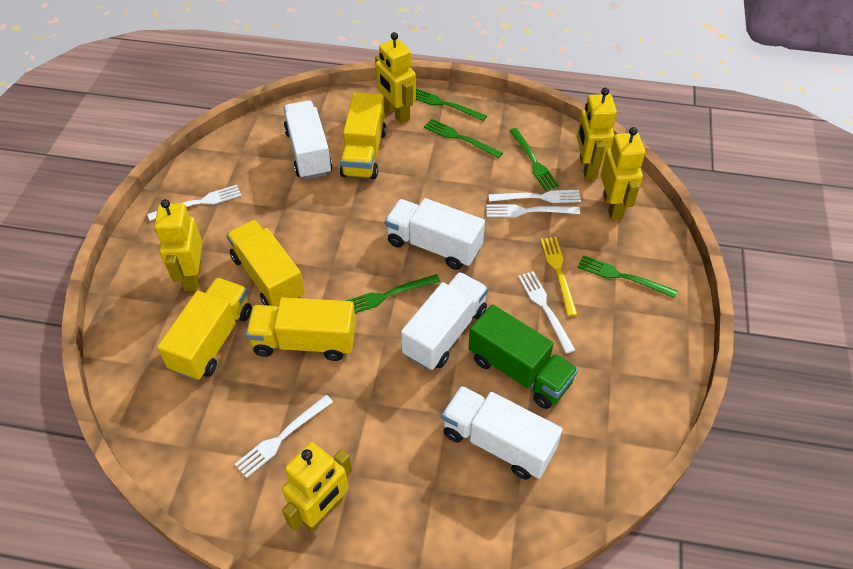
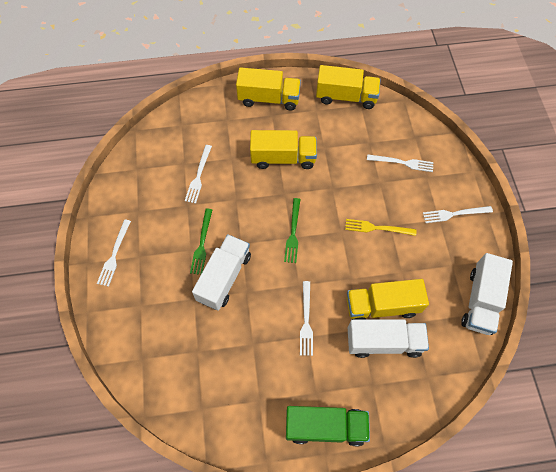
green fork: 5 -> 2
white truck: 4 -> 3
yellow robot: 5 -> 0

